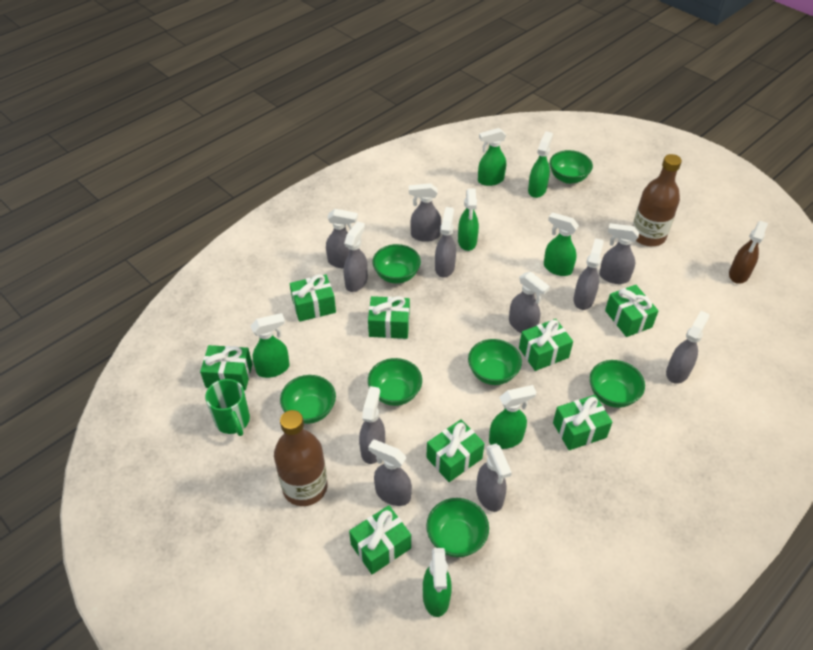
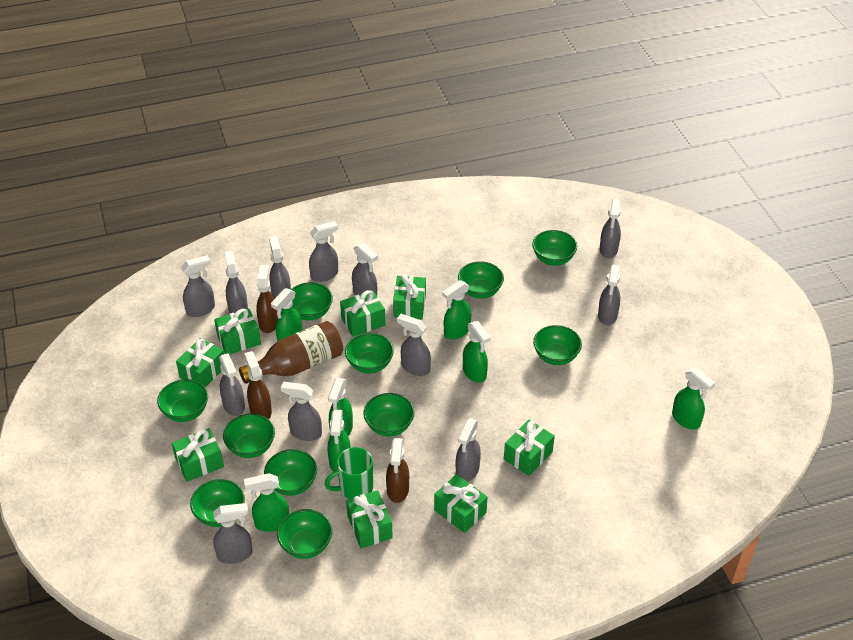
brown bottle: 2 -> 1
brown spray bottle: 1 -> 3
green bowl: 7 -> 11
grey spray bottle: 11 -> 12

